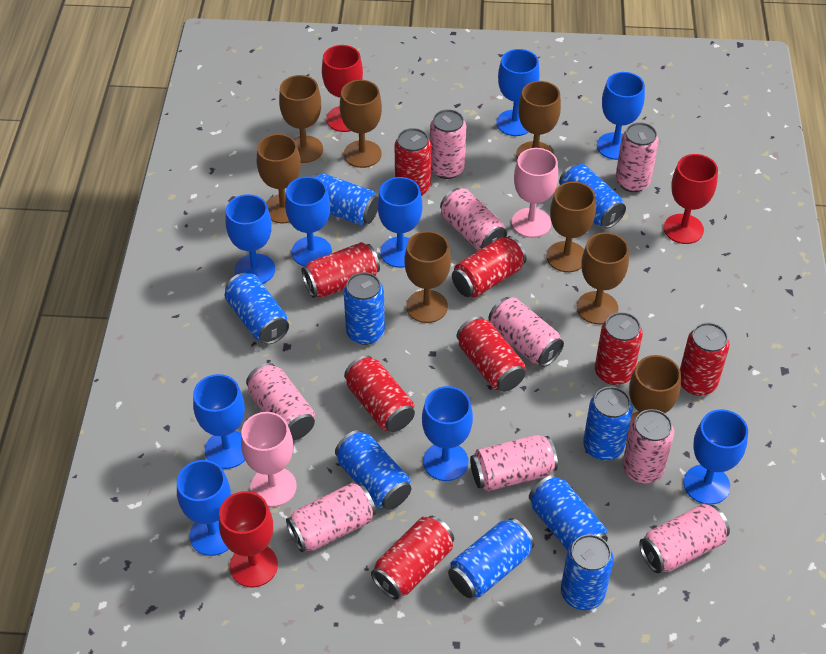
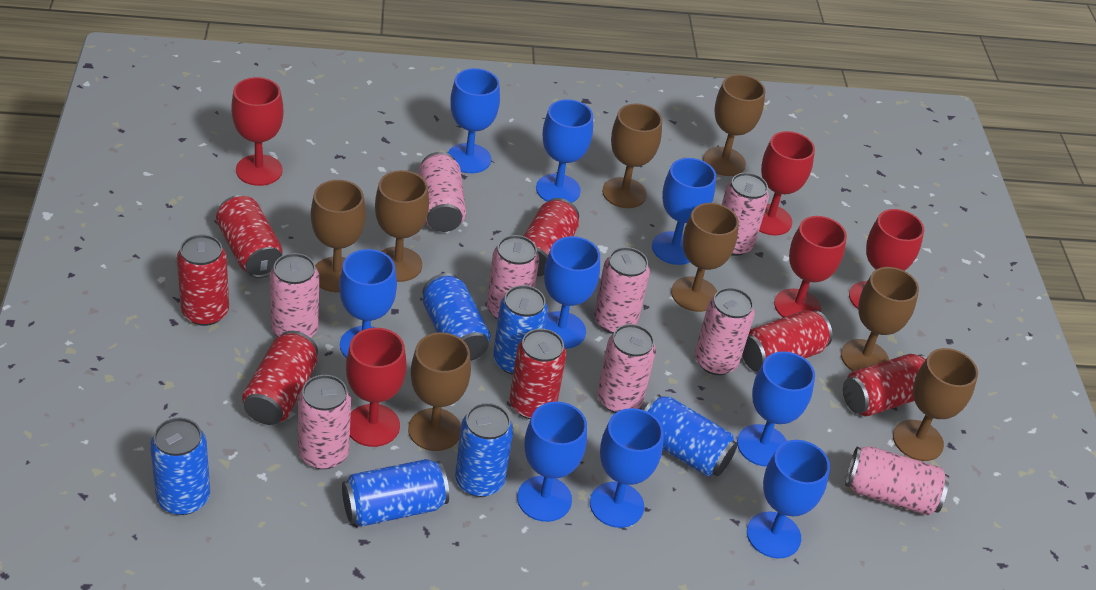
blue can: 9 -> 6
pink goblet: 2 -> 0
red can: 8 -> 7
red goblet: 3 -> 5

